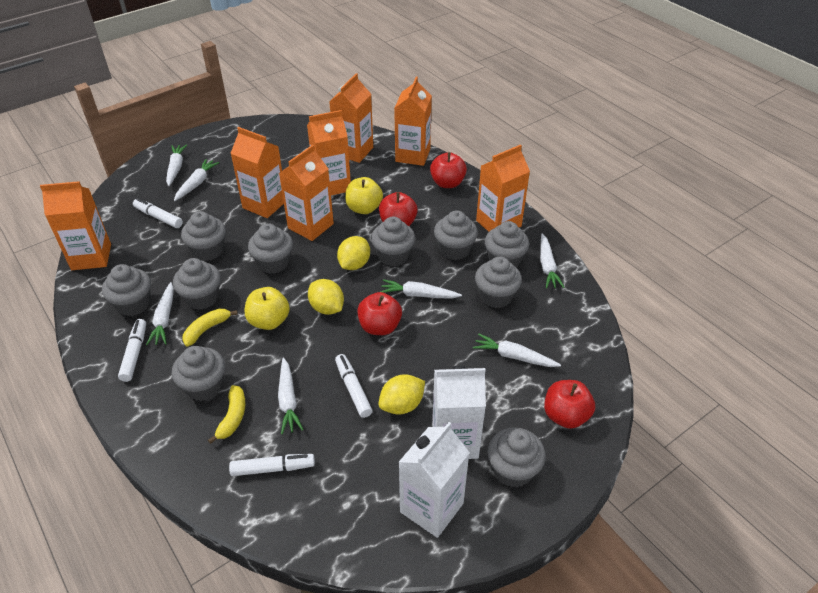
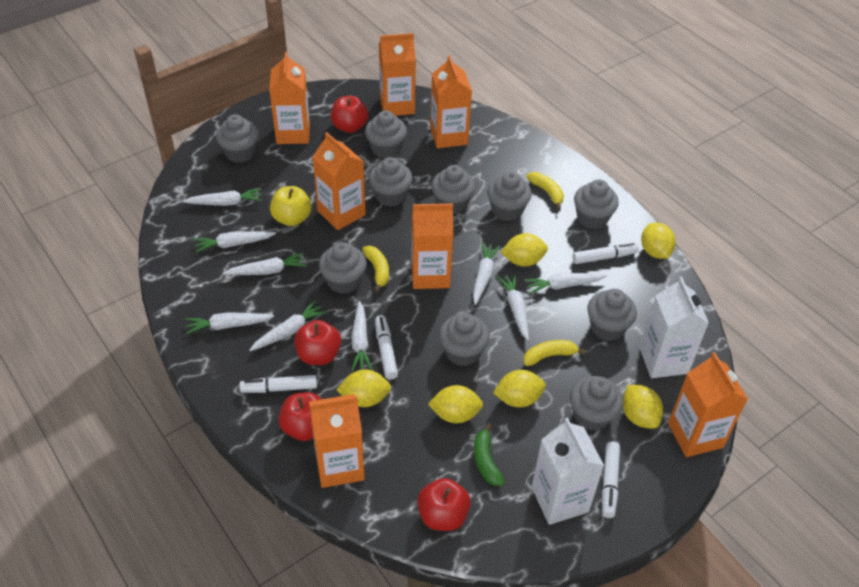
green banana: 0 -> 1
white carrot: 7 -> 9
yellow apple: 2 -> 1
yellow banana: 2 -> 3
yellow lemon: 3 -> 6

